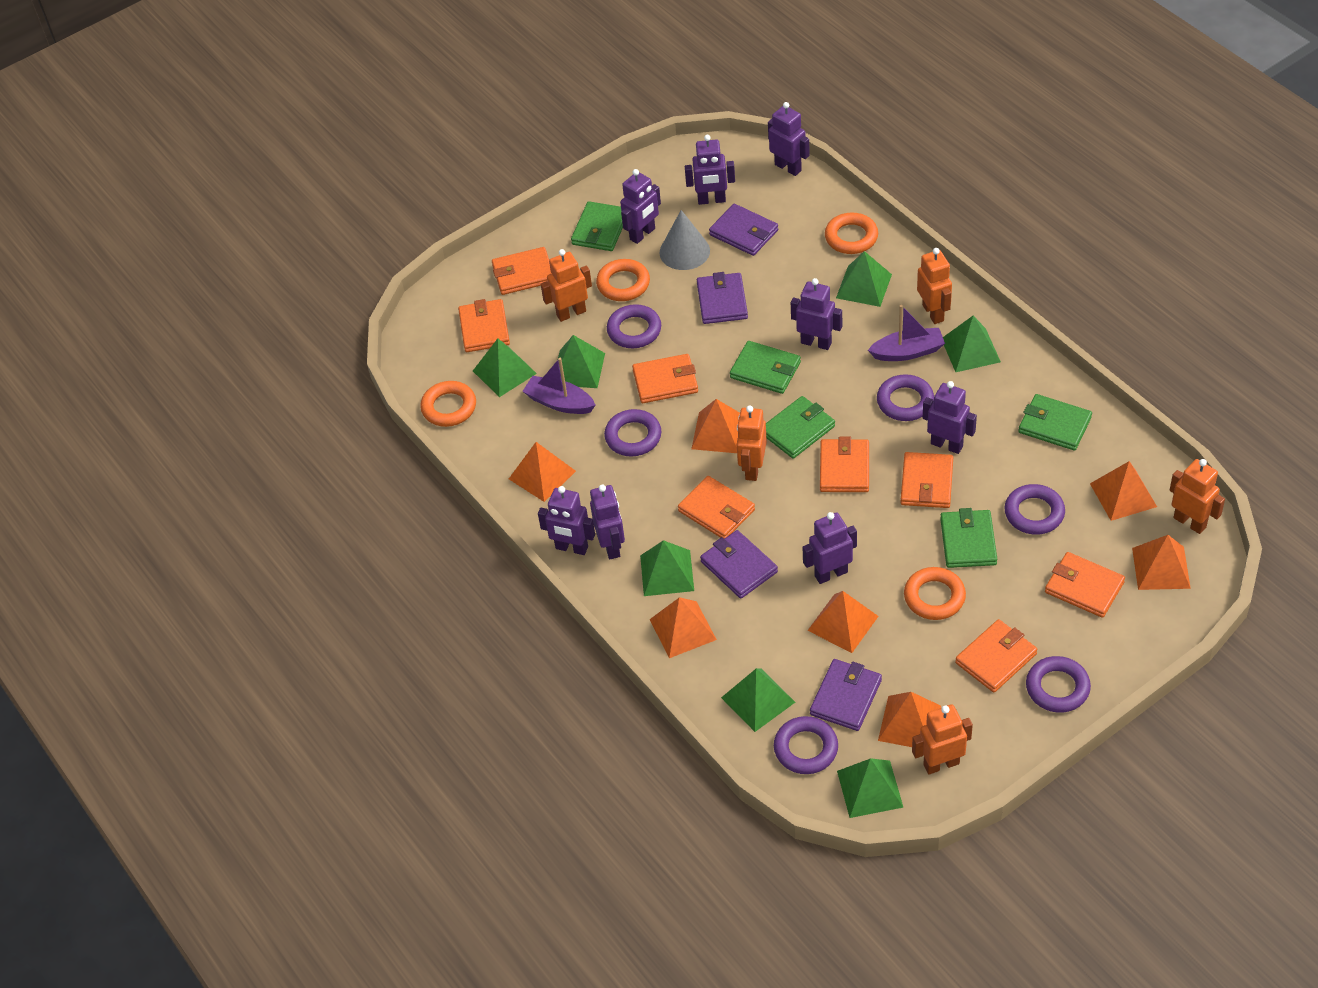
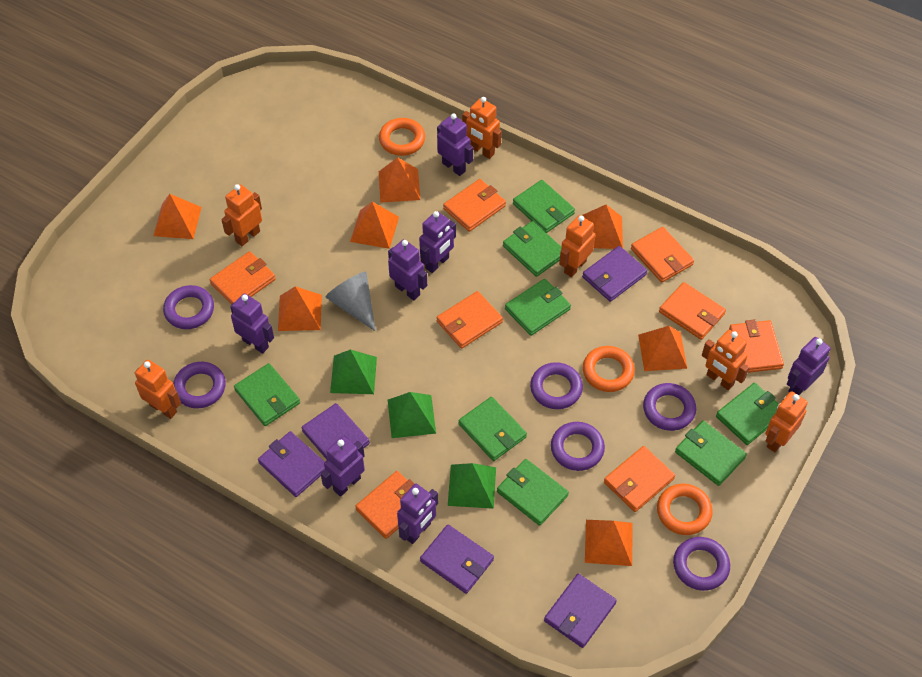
green pyramid: 7 -> 3
green wallet: 5 -> 8
orange ring: 4 -> 3
orange robot: 5 -> 6
purple boat: 2 -> 0
purple robot: 8 -> 7
purple wallet: 4 -> 5

